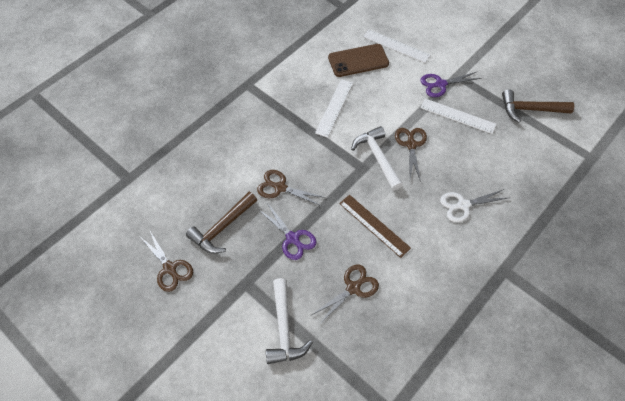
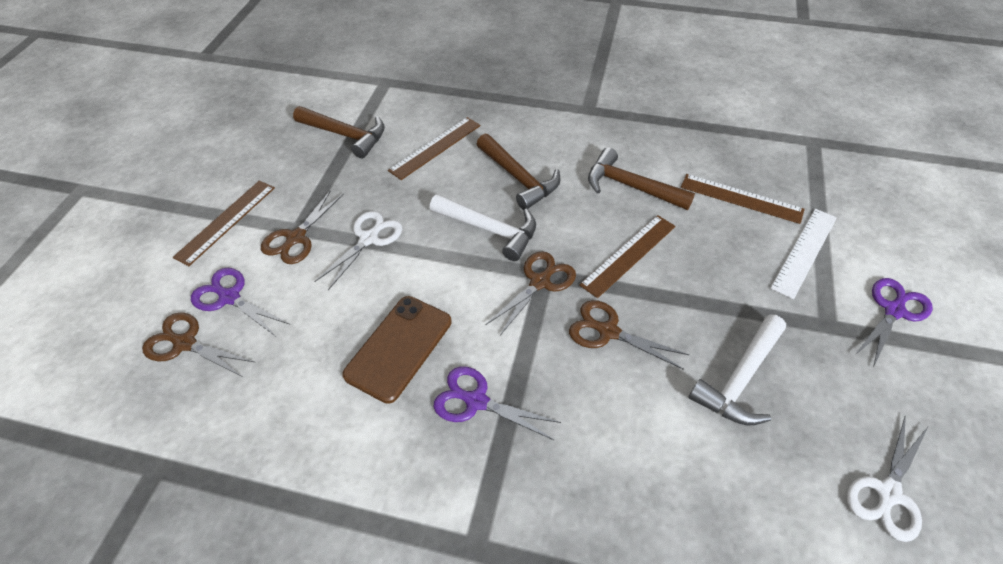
brown hammer: 2 -> 3
brown ruler: 1 -> 4
purple scissors: 2 -> 3
white ruler: 3 -> 1
white scissors: 1 -> 2

